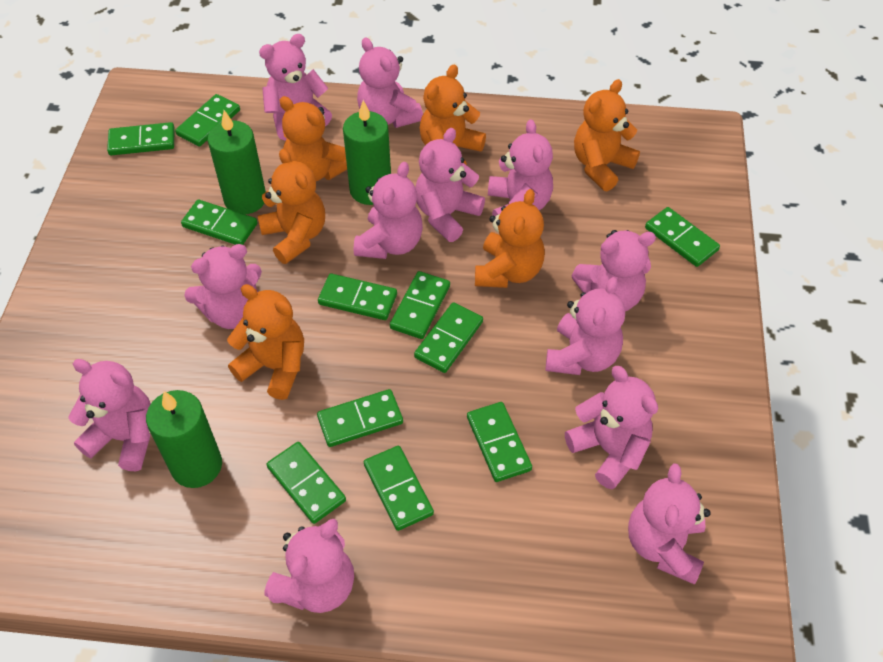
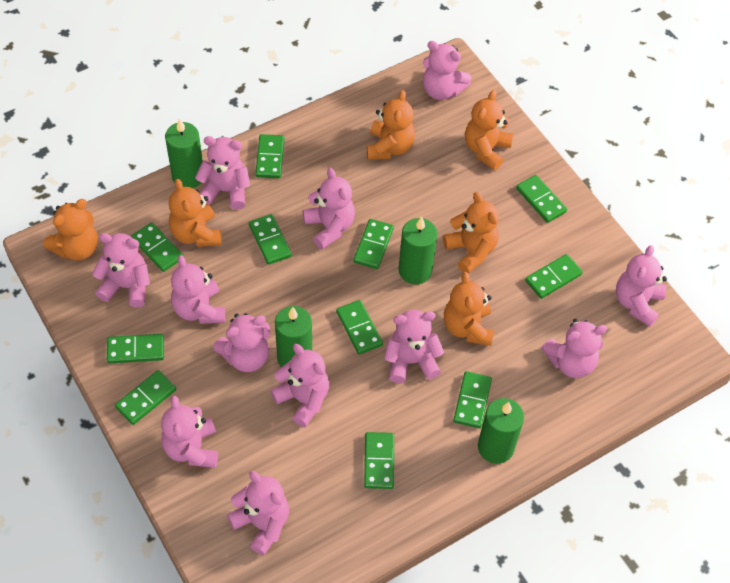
green candle: 3 -> 4

